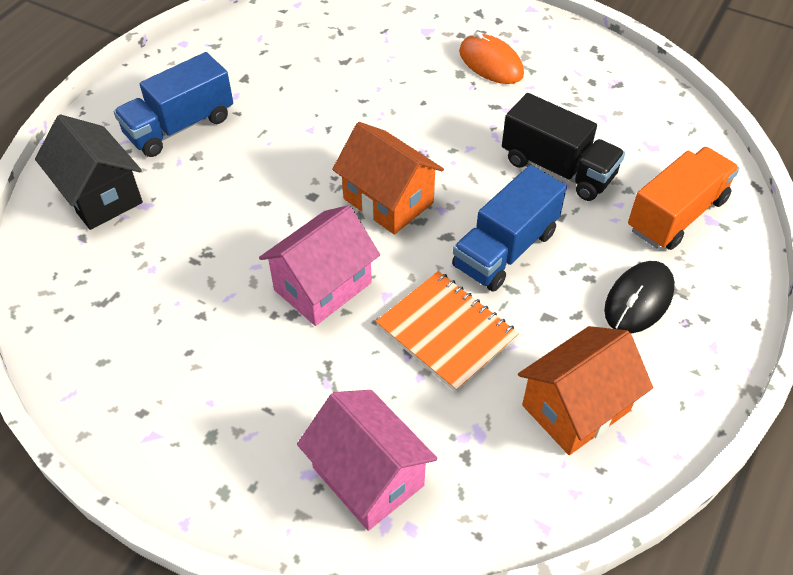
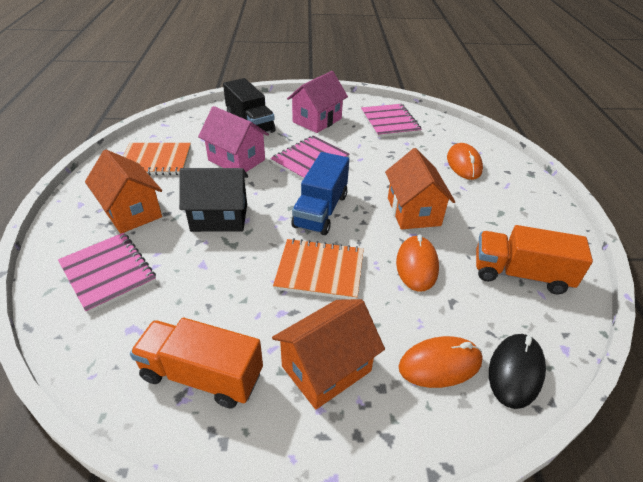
blue truck: 2 -> 1
orange house: 2 -> 3
orange mouse: 1 -> 3
orange notebook: 1 -> 2
orange truck: 1 -> 2
pink notebook: 0 -> 3

